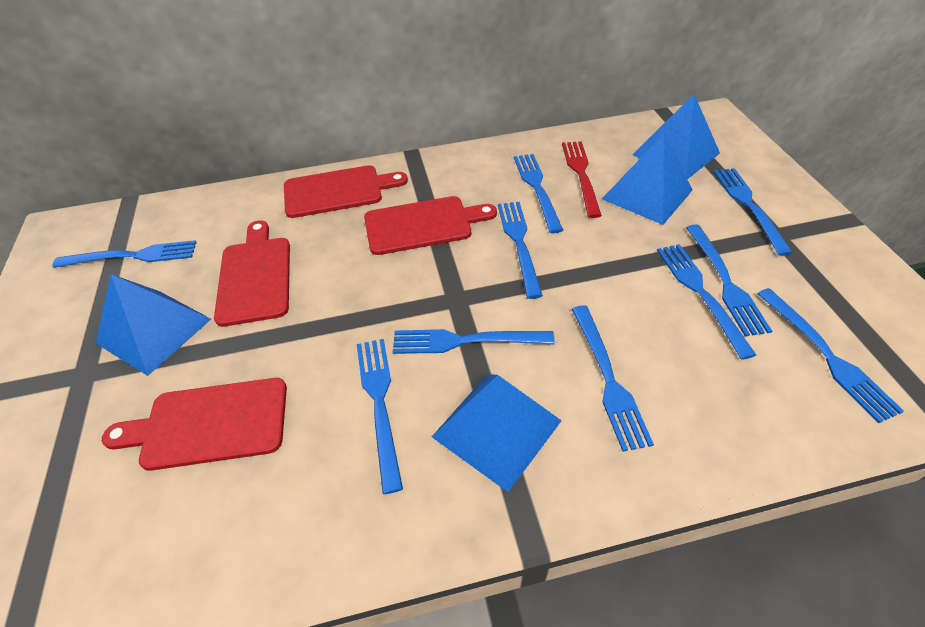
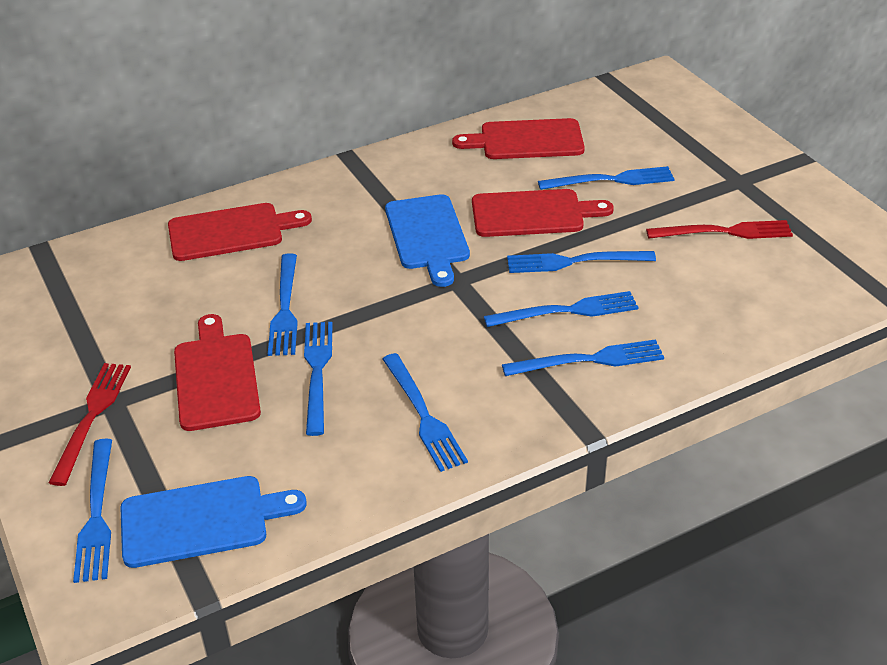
blue cutting board: 0 -> 2
blue fork: 10 -> 8
blue pyramid: 4 -> 0
red fork: 1 -> 2

